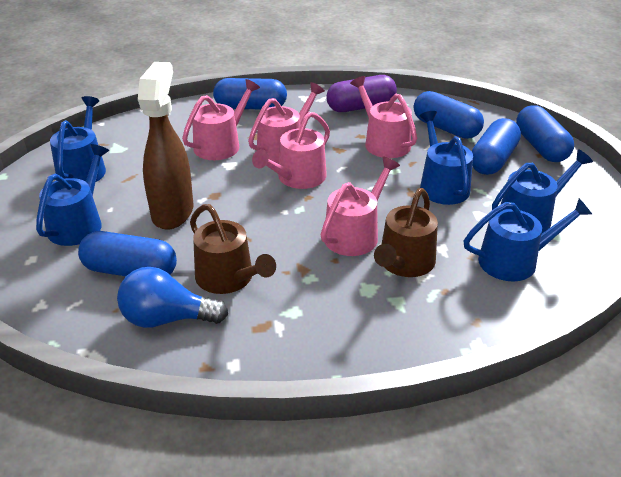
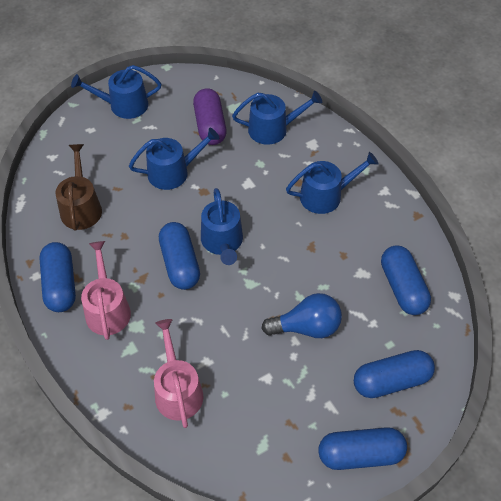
brown spray bottle: 1 -> 0
brown watering can: 2 -> 1
pink watering can: 5 -> 2

